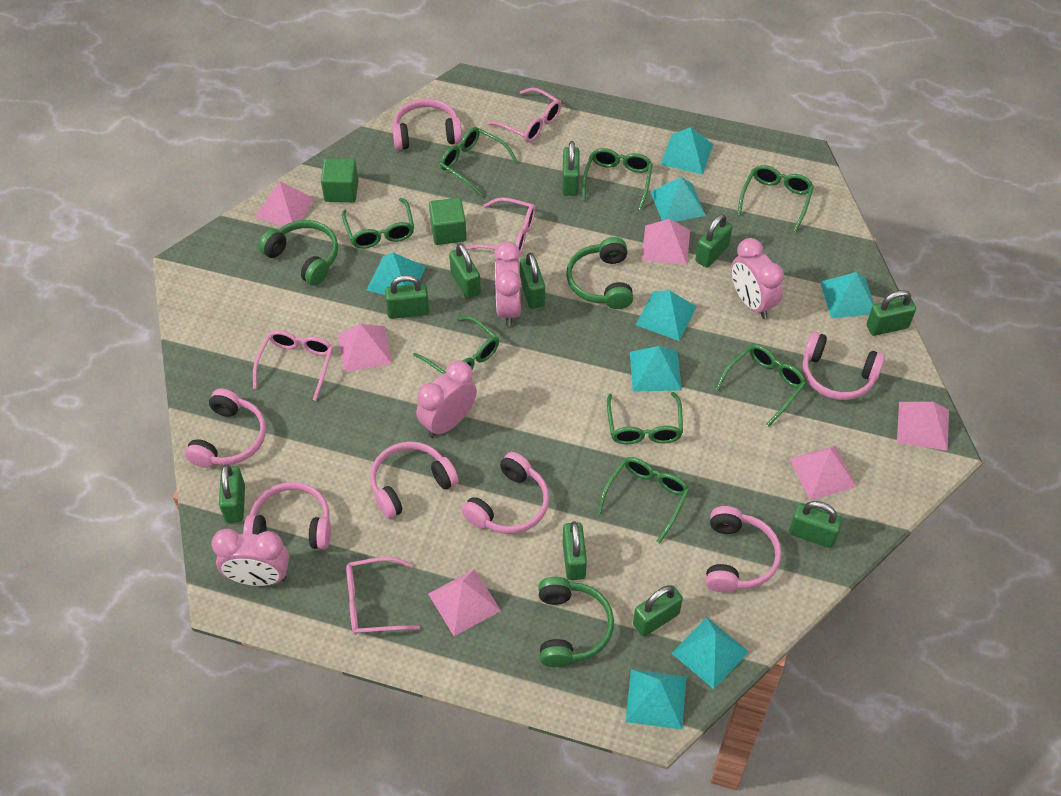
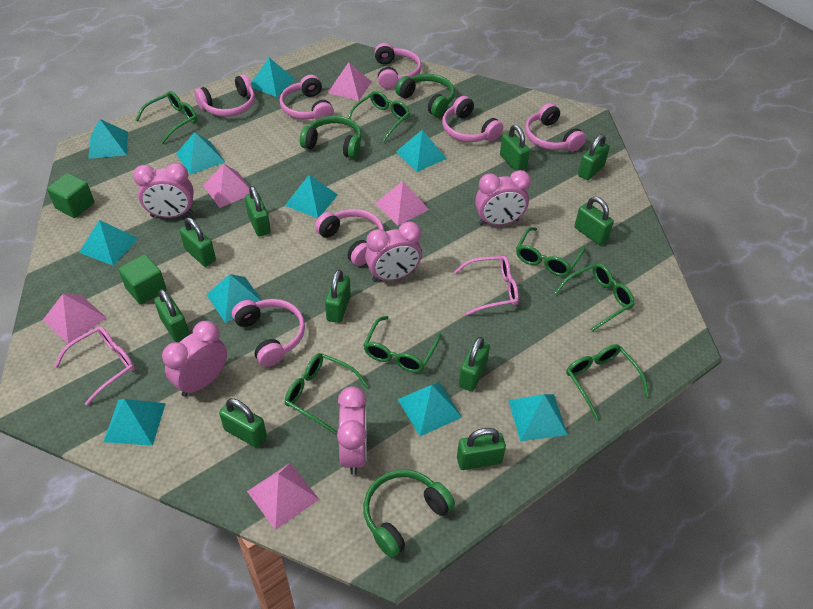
green glasses: 8 -> 7
pink clock: 4 -> 5
pink glasses: 4 -> 2
pink pyramid: 6 -> 5
turquoise pyramid: 8 -> 10

